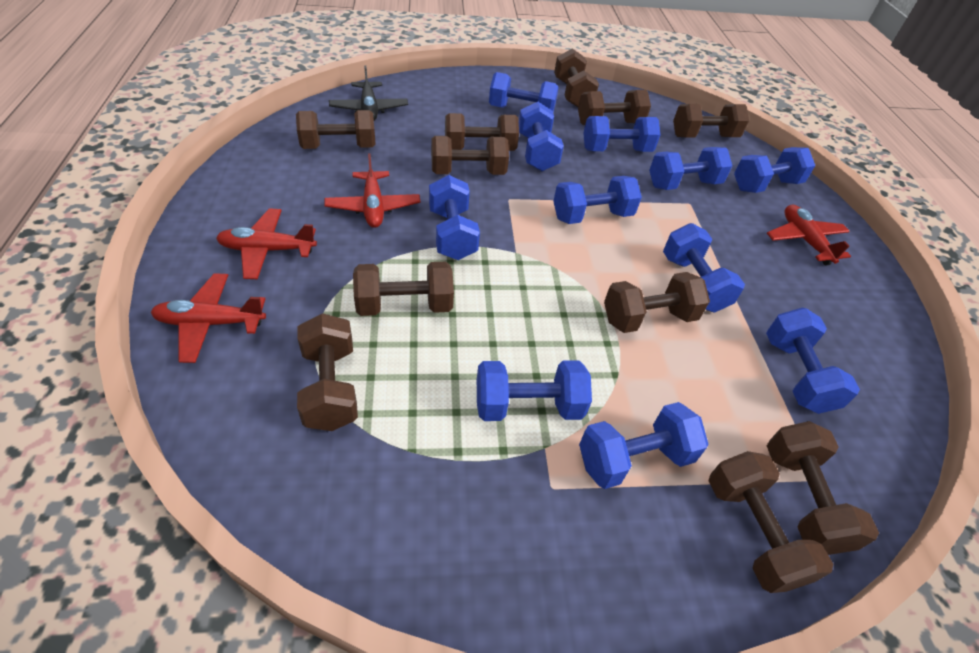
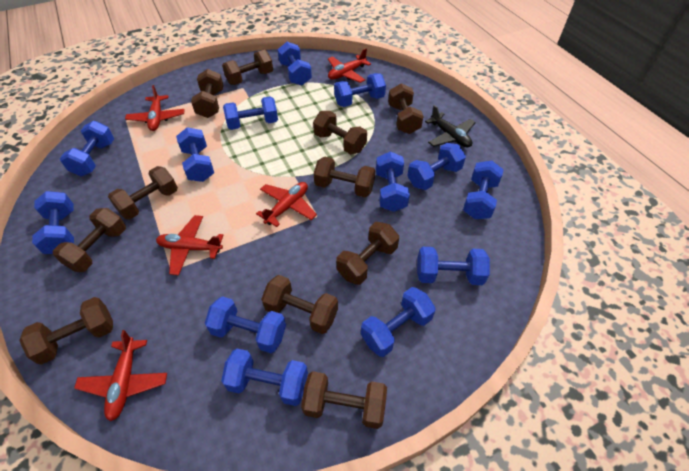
blue dumbbell: 11 -> 13
red plane: 4 -> 5

